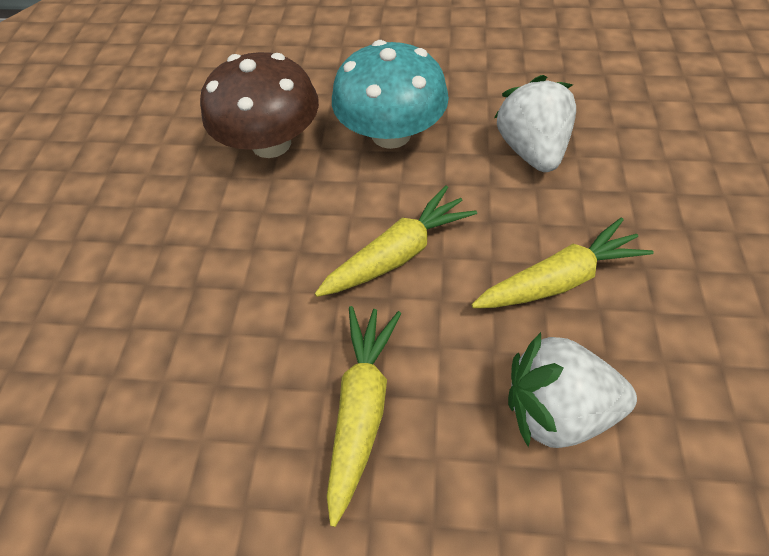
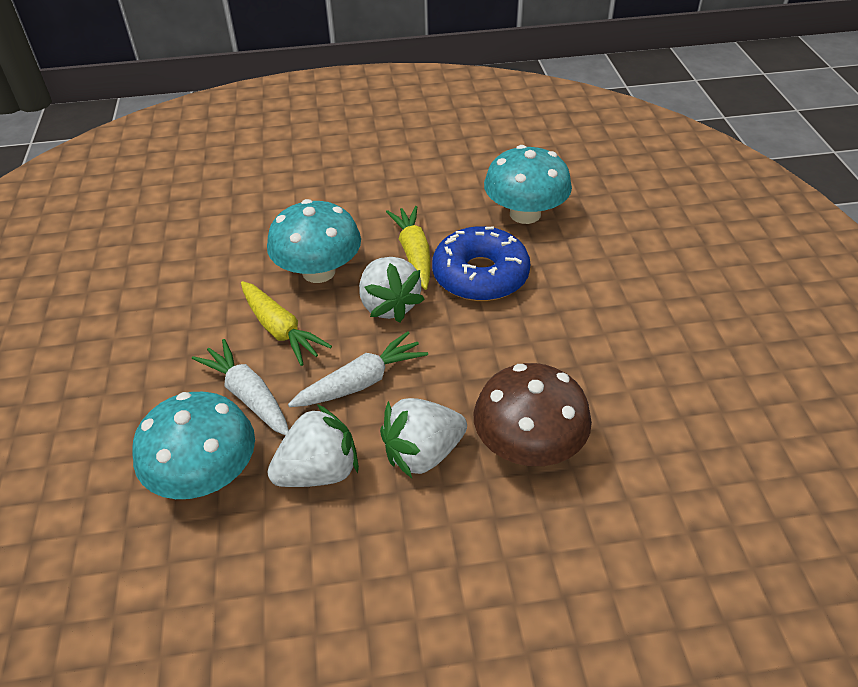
blue donut: 0 -> 1
turquoise mushroom: 1 -> 3
white carrot: 0 -> 2
white strawberry: 2 -> 3
yellow carrot: 3 -> 2

